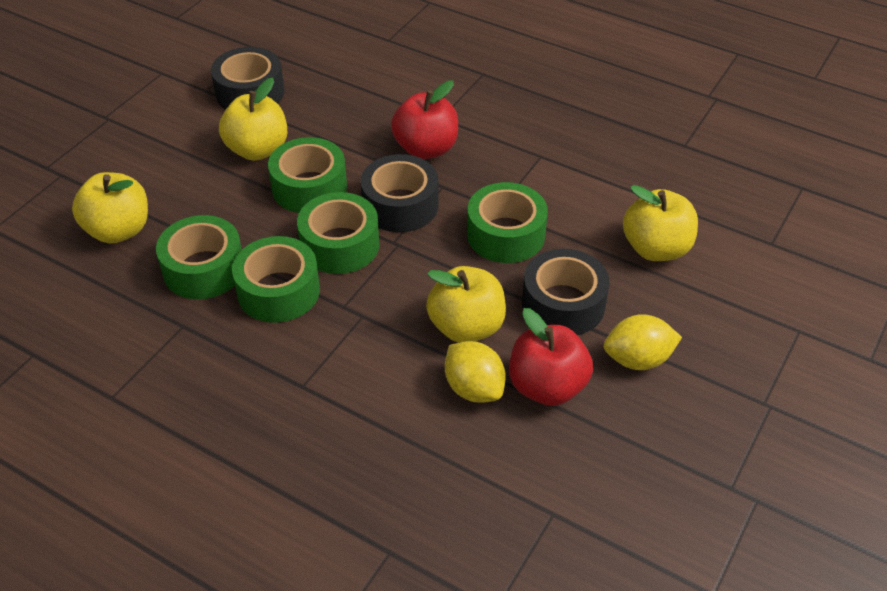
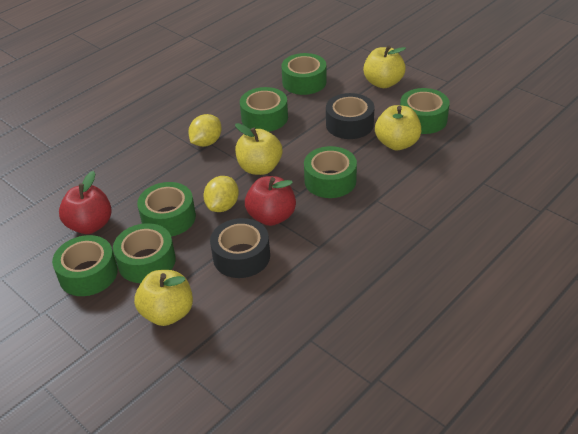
black tape: 3 -> 2
green tape: 5 -> 7

